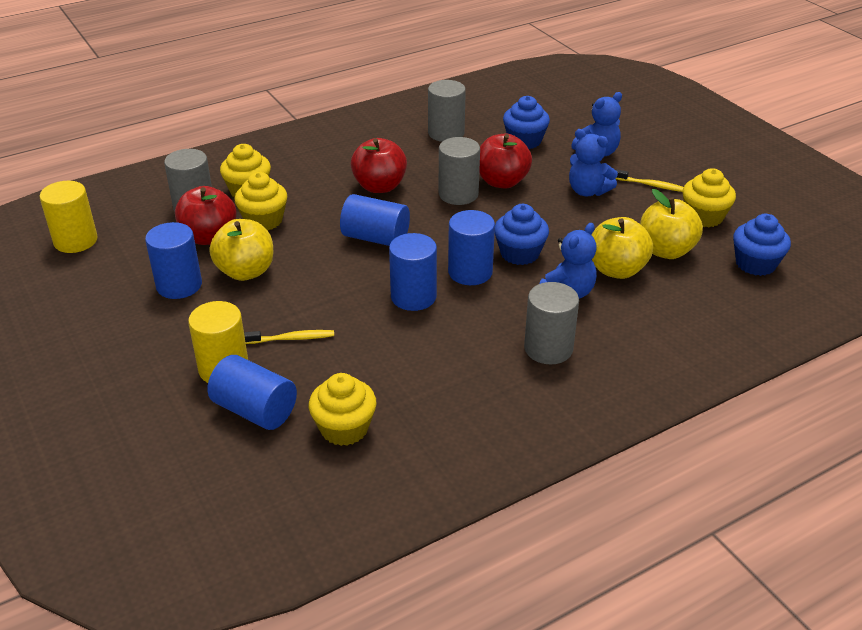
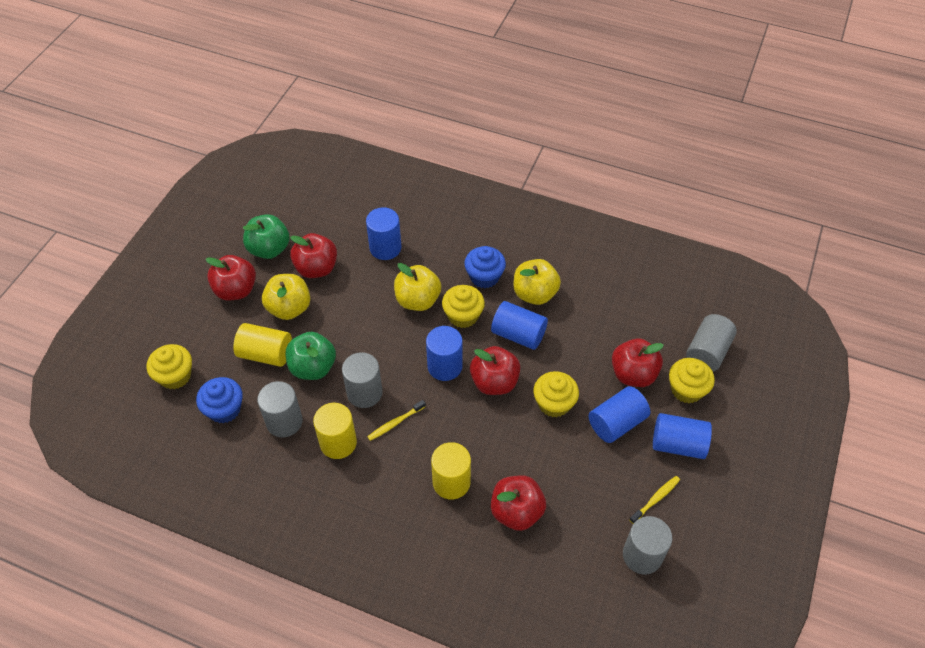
blue cupcake: 3 -> 2
blue teddy bear: 3 -> 0
green apple: 0 -> 2
red apple: 3 -> 5
yellow cylinder: 2 -> 3

